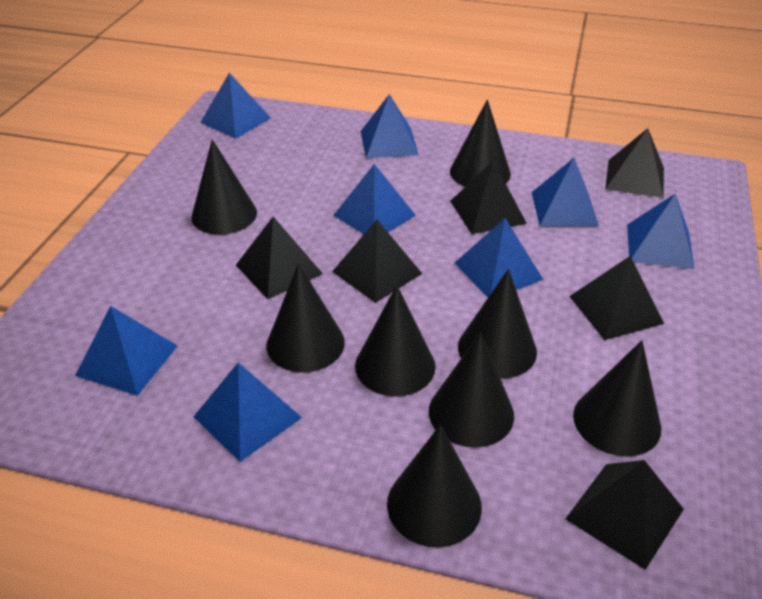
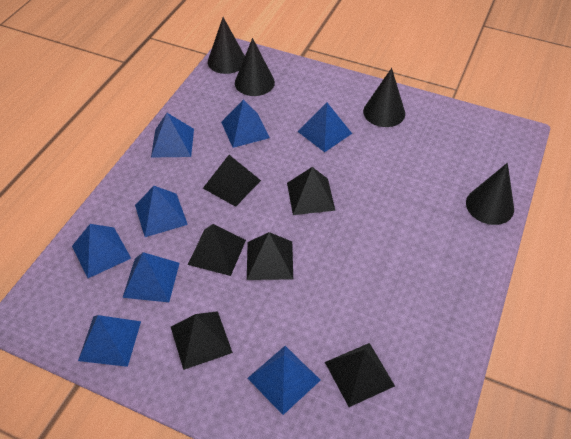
black cone: 8 -> 4

